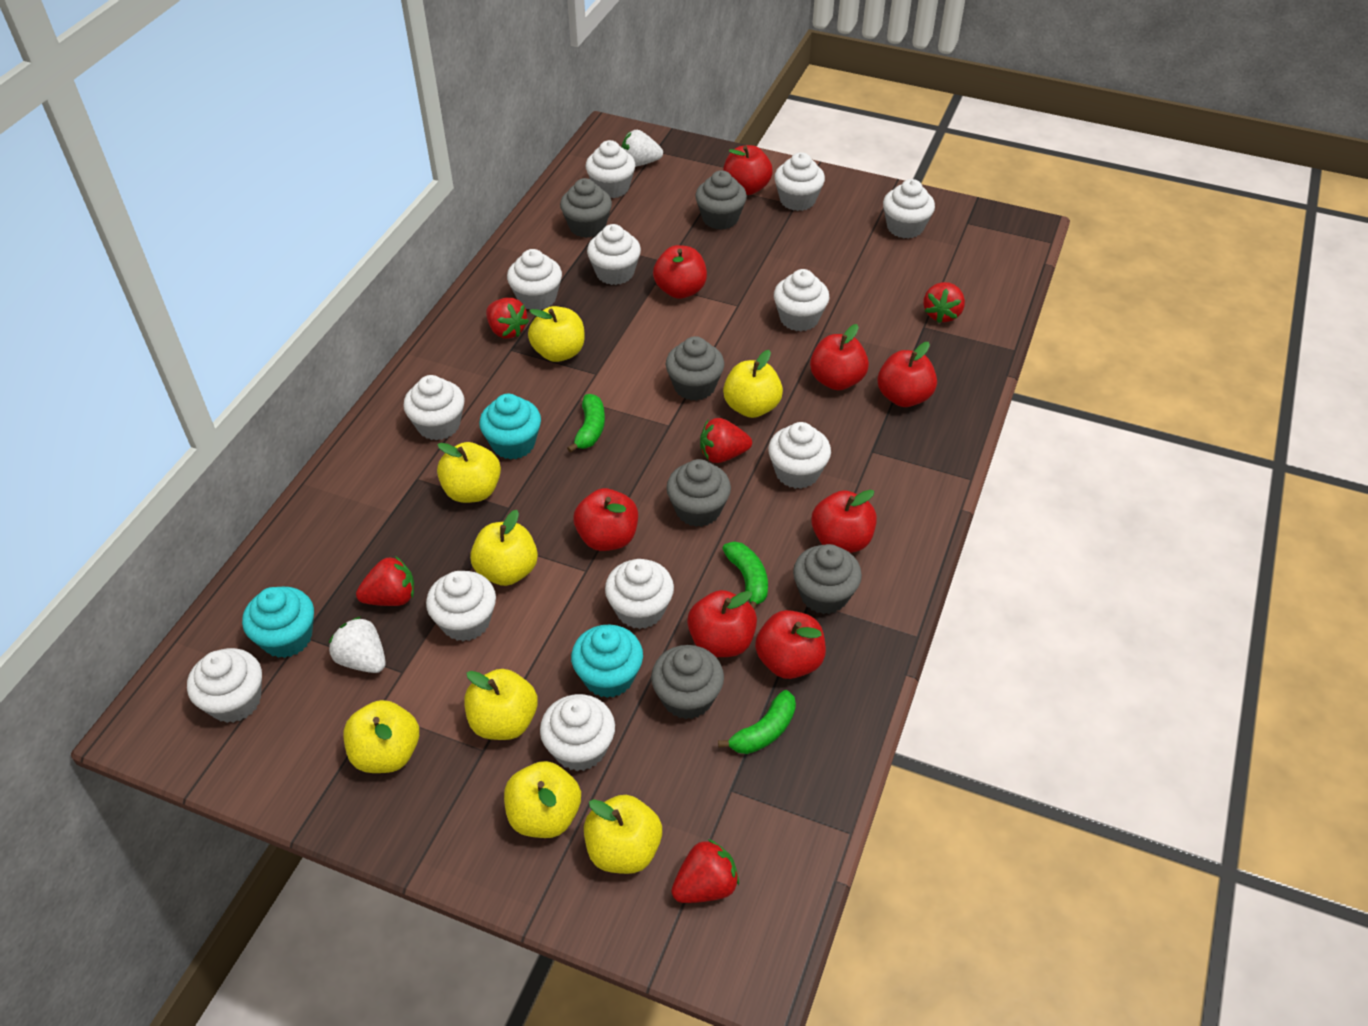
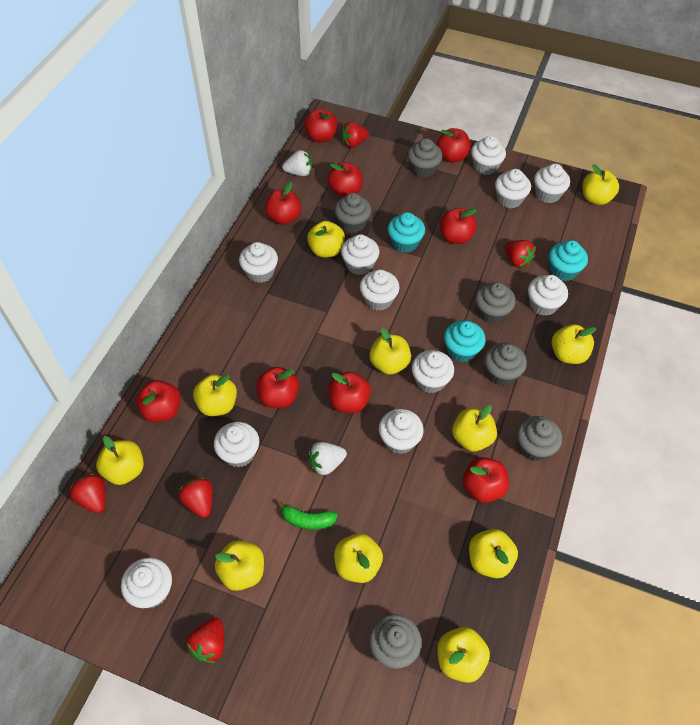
green banana: 3 -> 1
red apple: 8 -> 9
white cupcake: 12 -> 11
yellow apple: 8 -> 11

